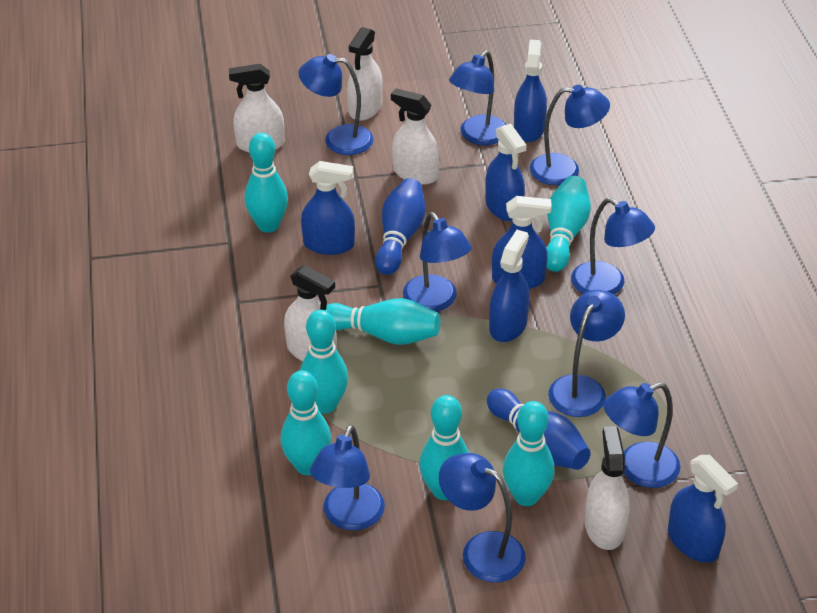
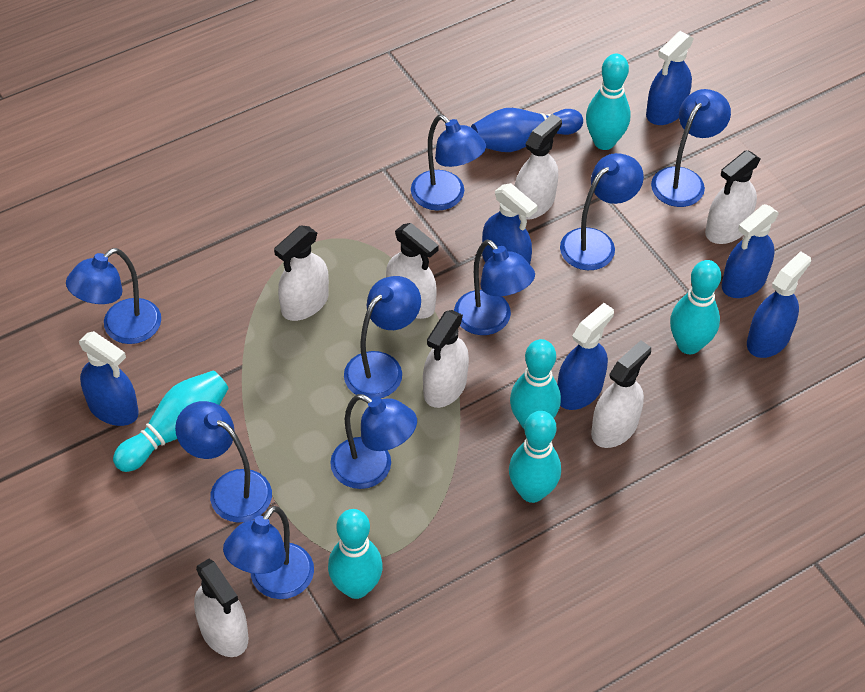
blue bowling pin: 2 -> 1
turquoise bowling pin: 7 -> 6
white spray bottle: 5 -> 7

